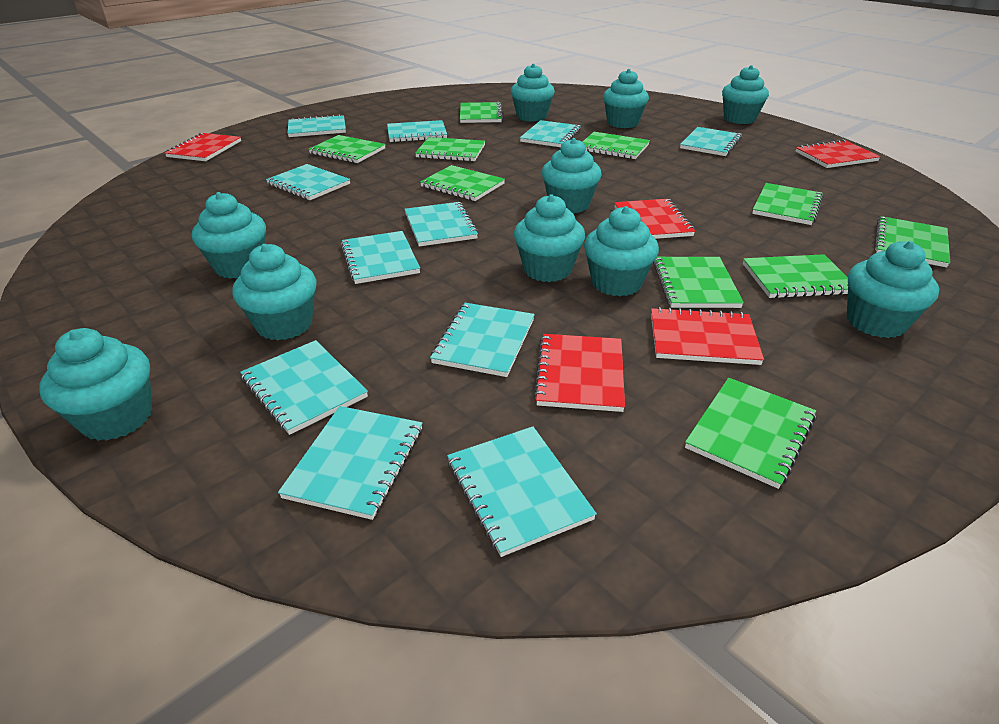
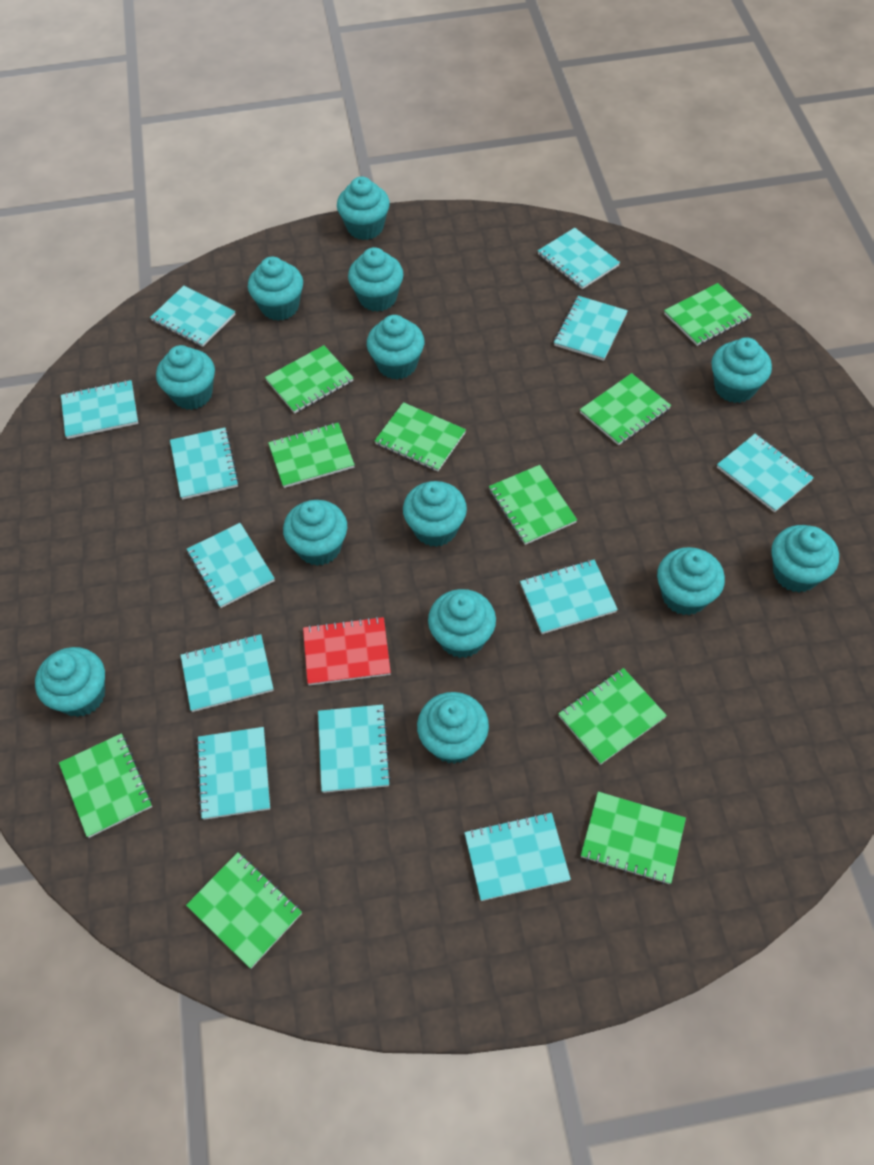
red notebook: 5 -> 1
turquoise cupcake: 10 -> 13
turquoise notebook: 11 -> 12

